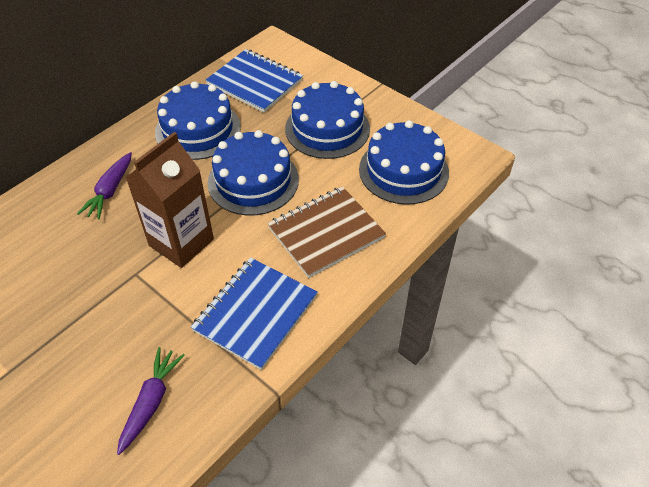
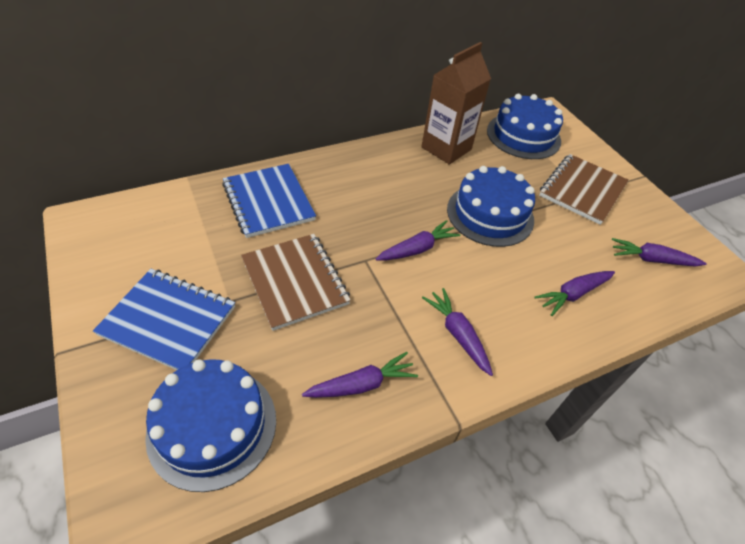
blue cake: 4 -> 3
brown notebook: 1 -> 2
purple carrot: 2 -> 5

